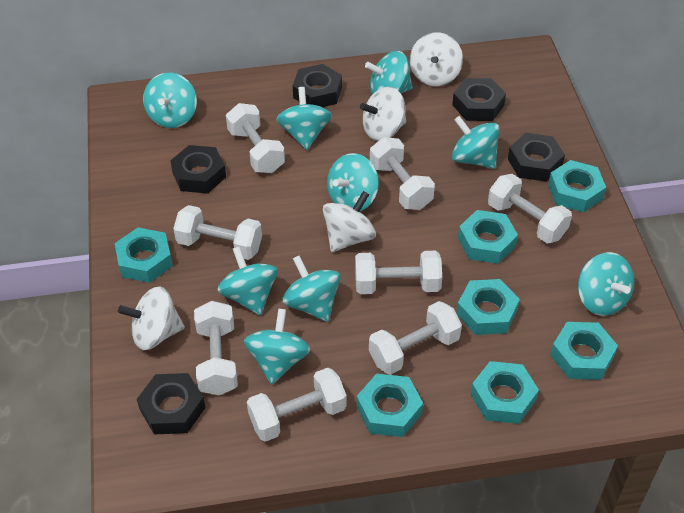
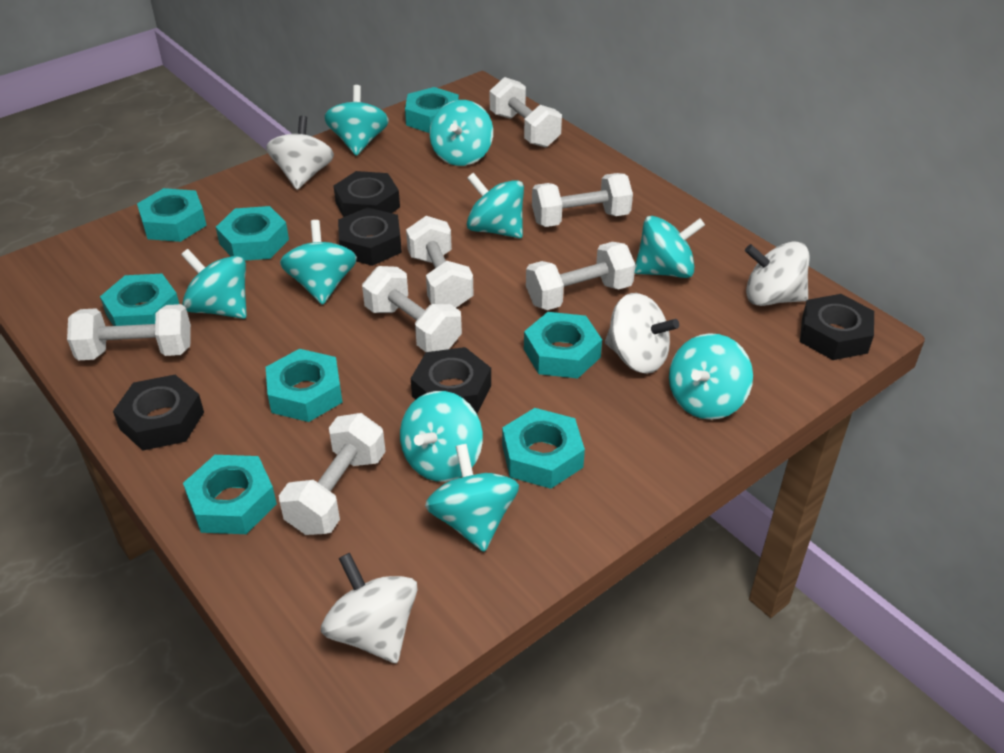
turquoise nut: 7 -> 8
white dumbbell: 8 -> 7

